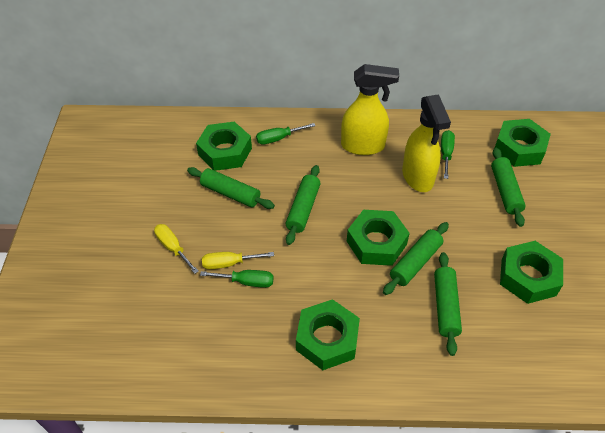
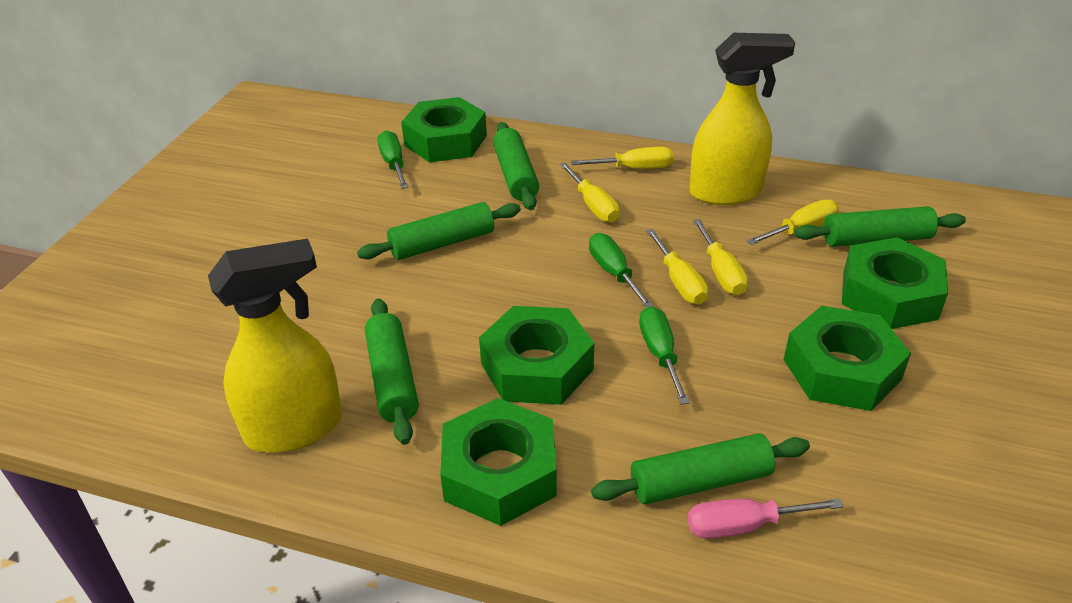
pink screwdriver: 0 -> 1
yellow screwdriver: 2 -> 5

